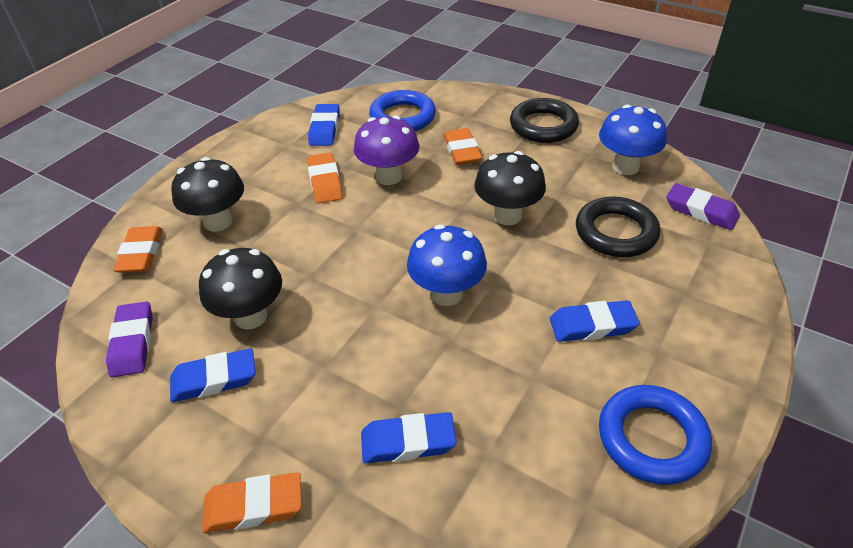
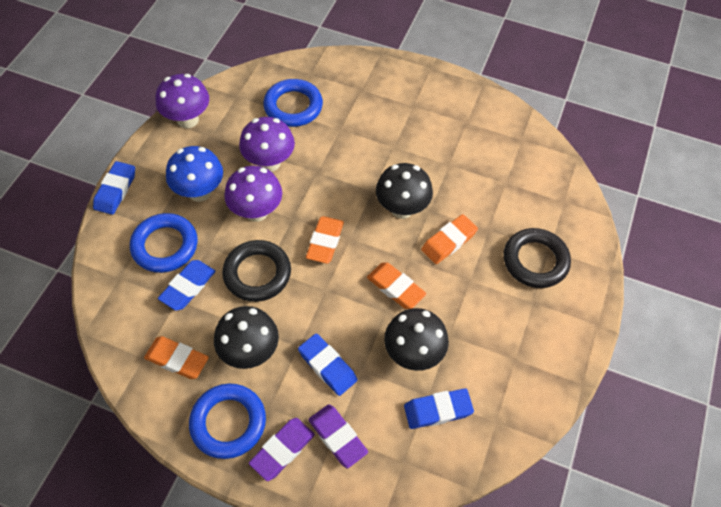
blue mushroom: 2 -> 1
blue ring: 2 -> 3
purple mushroom: 1 -> 3

